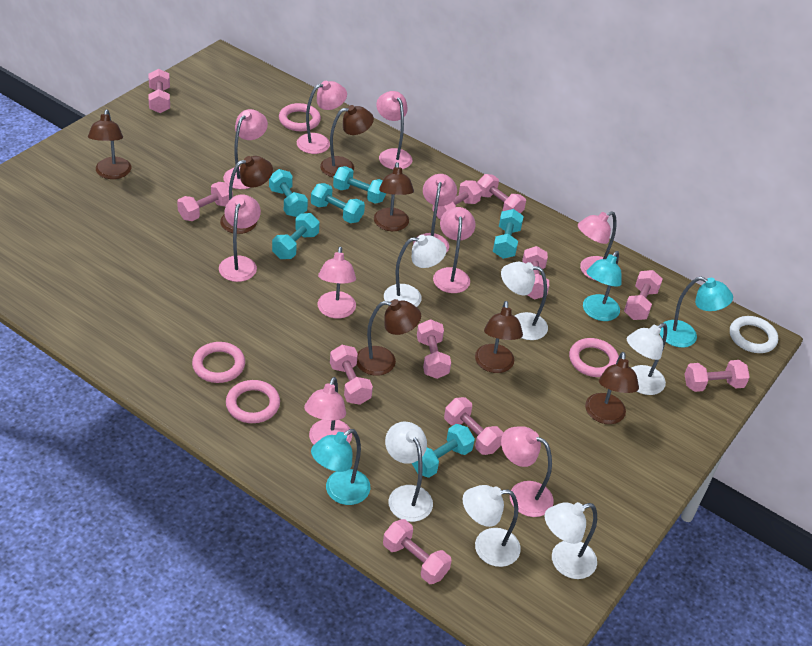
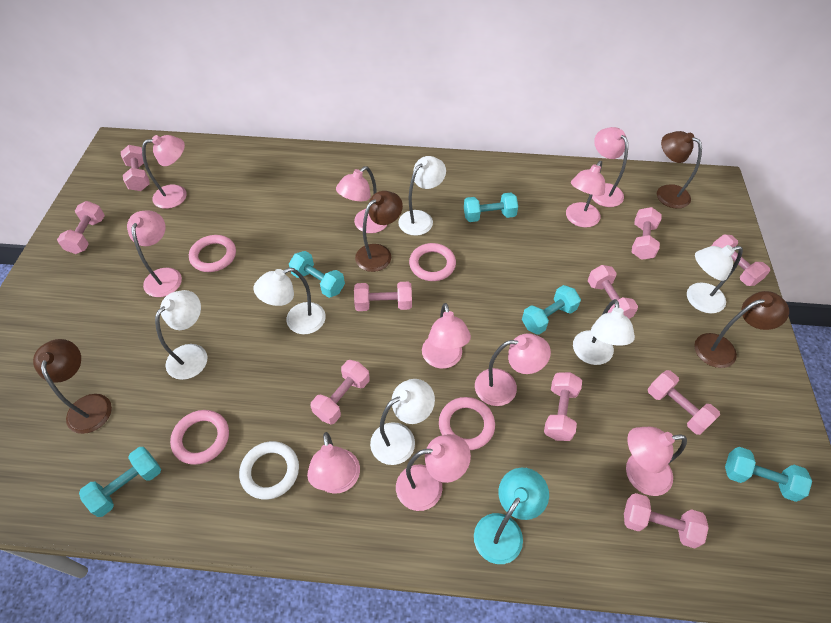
brown lamp: 7 -> 4
pink dumbbell: 11 -> 10
turquoise dumbbell: 6 -> 5
turquoise lamp: 3 -> 1

